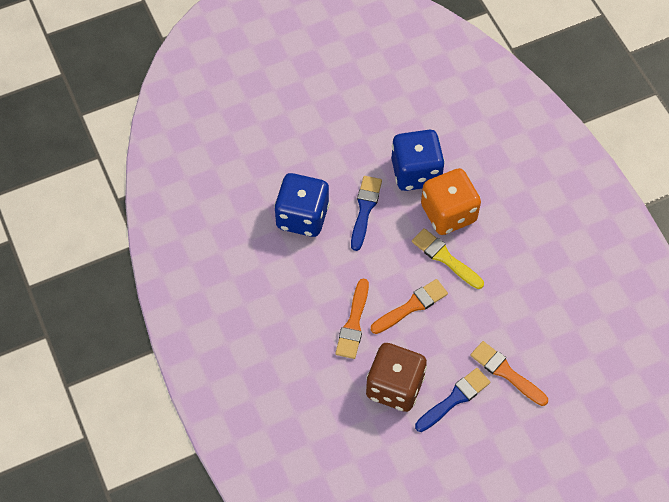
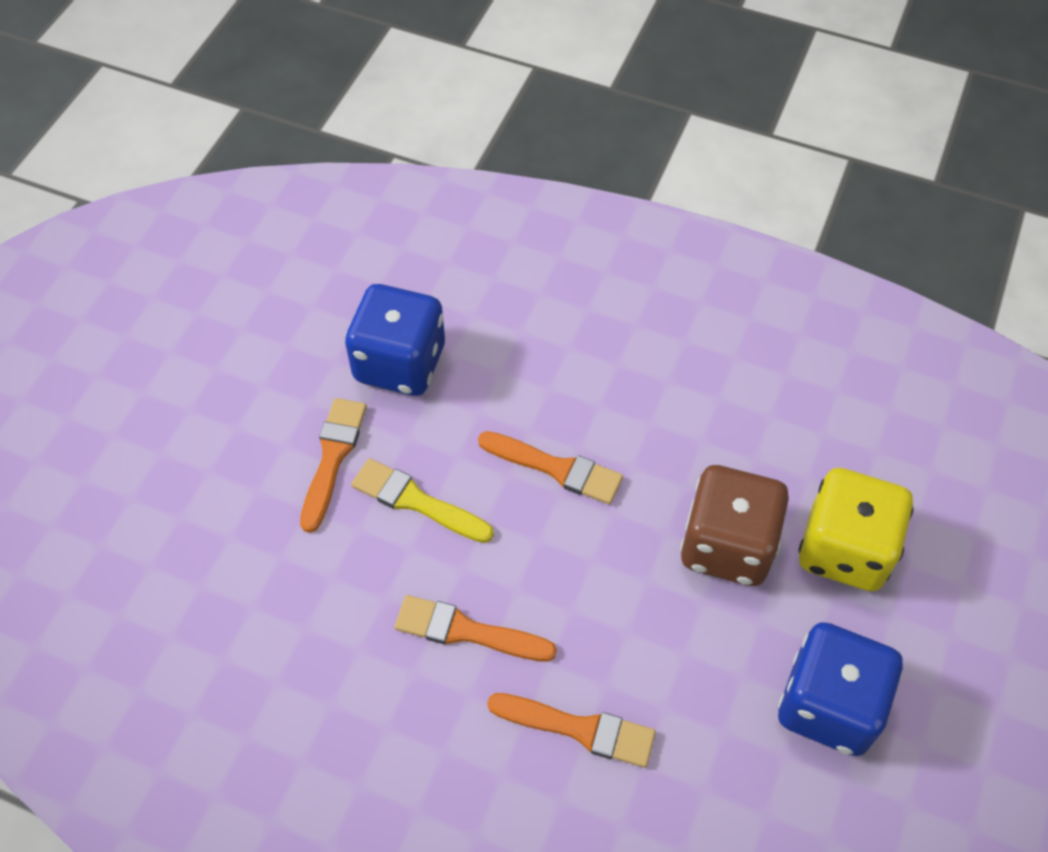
blue brush: 2 -> 0
orange brush: 3 -> 4
orange dice: 1 -> 0
yellow dice: 0 -> 1

